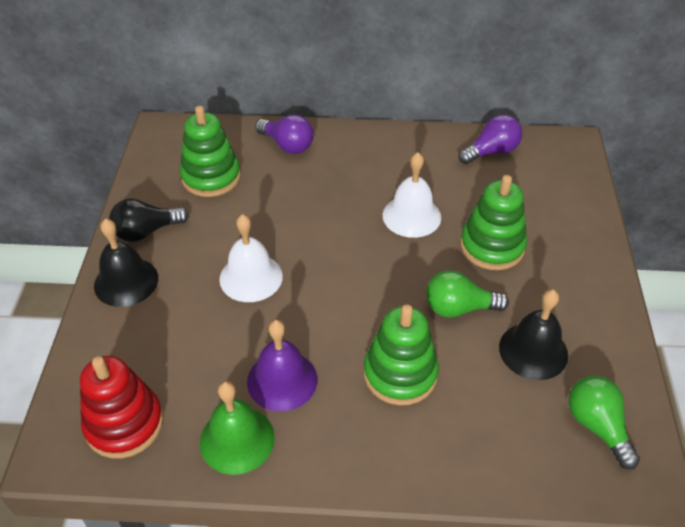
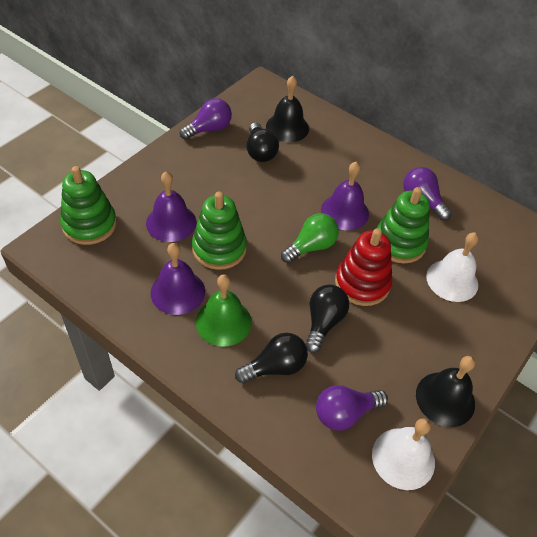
black light bulb: 1 -> 3
green light bulb: 2 -> 1
purple bell: 1 -> 3
purple light bulb: 2 -> 3

